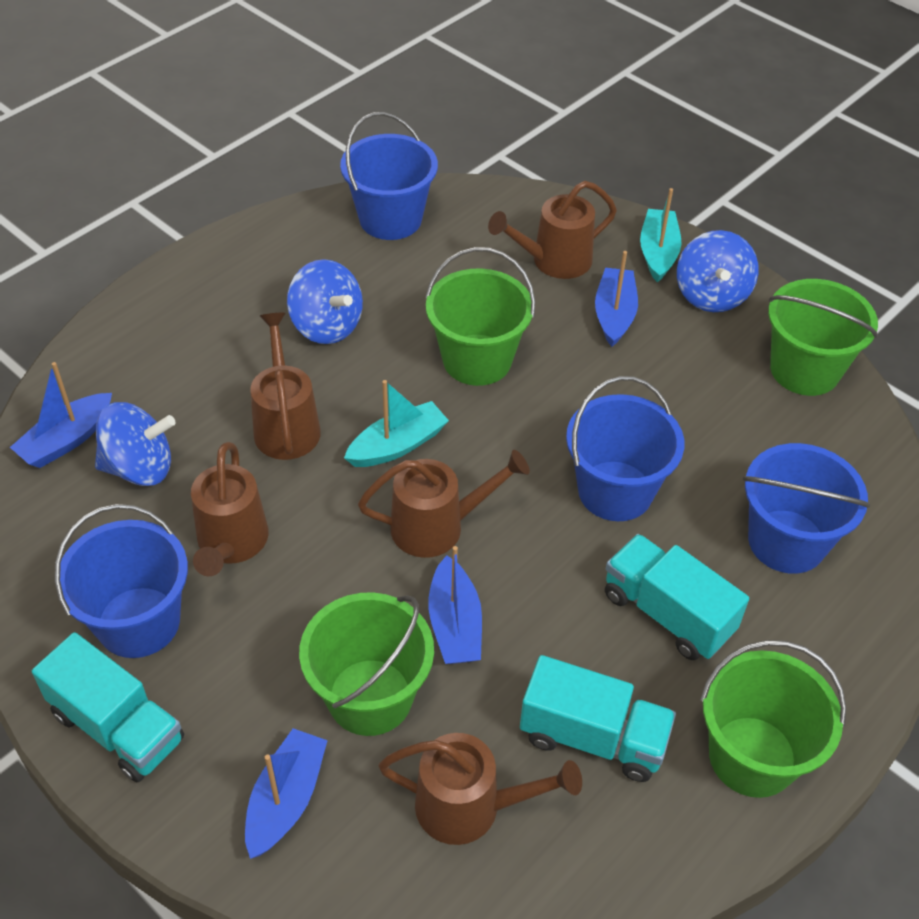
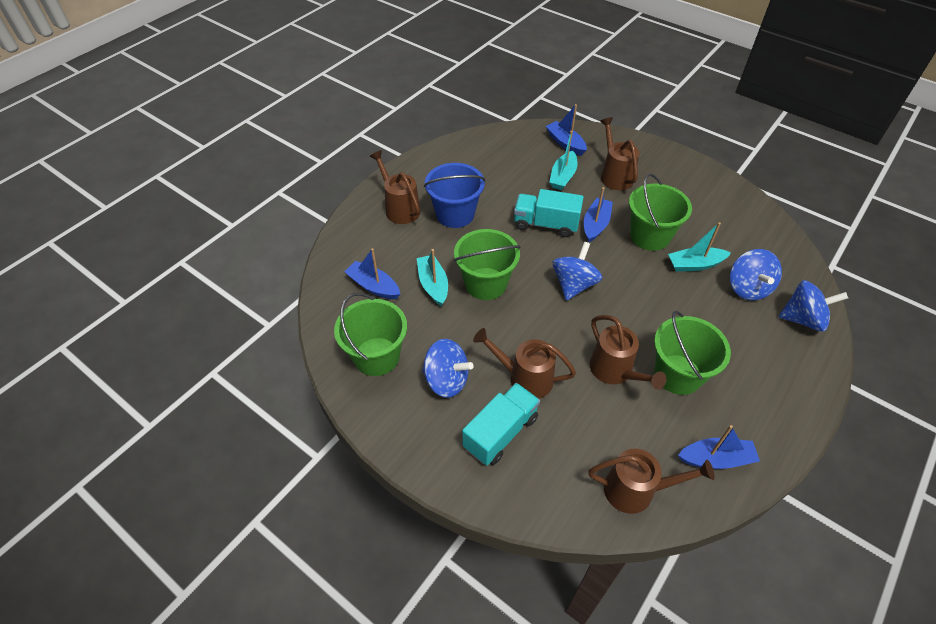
blue bucket: 4 -> 1
blue spinning top: 3 -> 4
turquoise boat: 2 -> 3
turquoise truck: 3 -> 2

